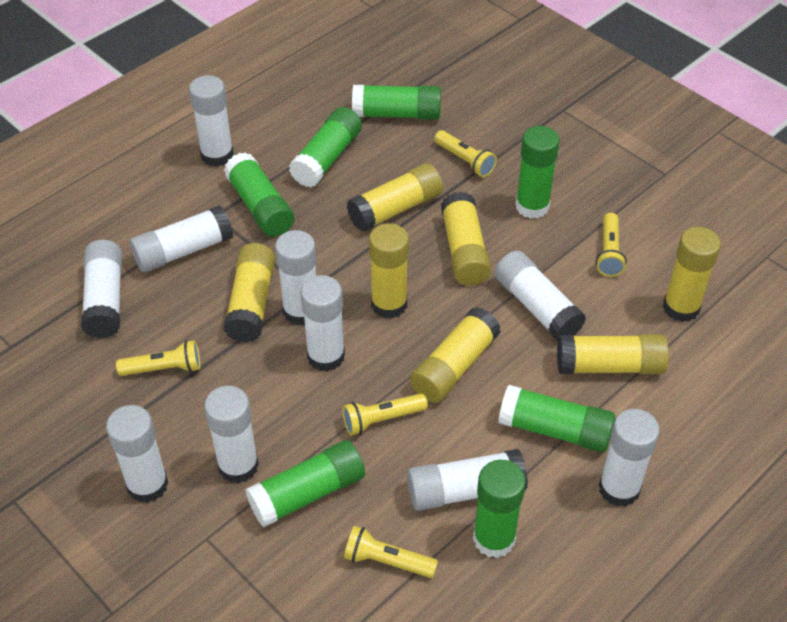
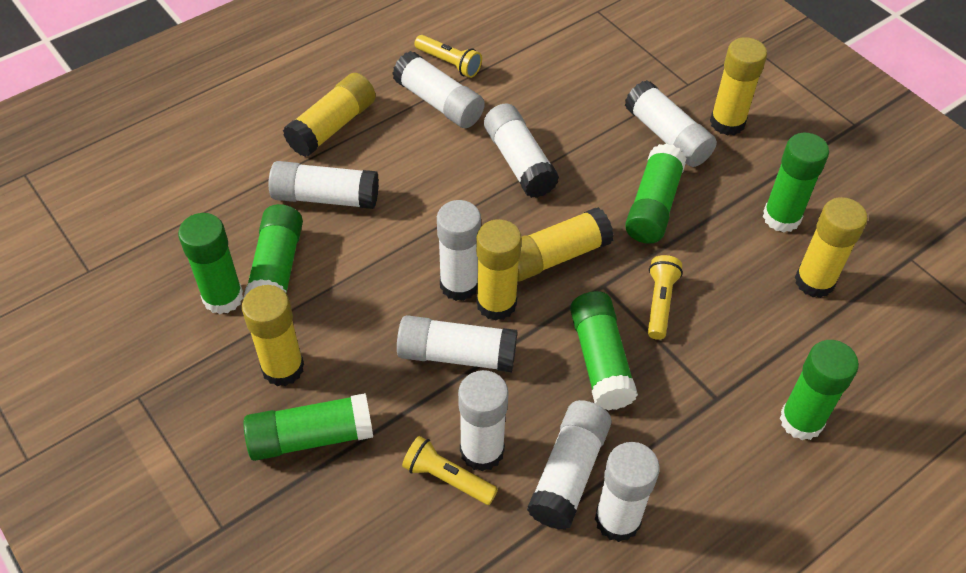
white glue stick: 10 -> 9
yellow flashlight: 5 -> 3
yellow glue stick: 7 -> 6

